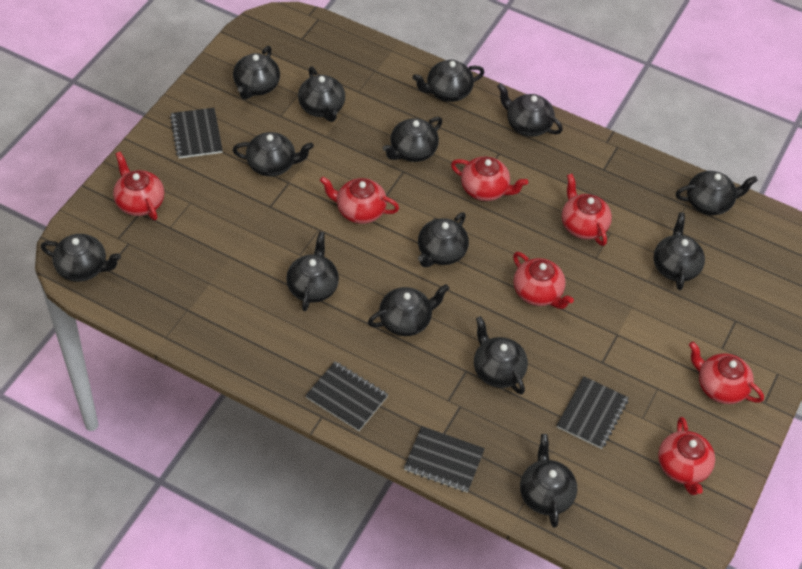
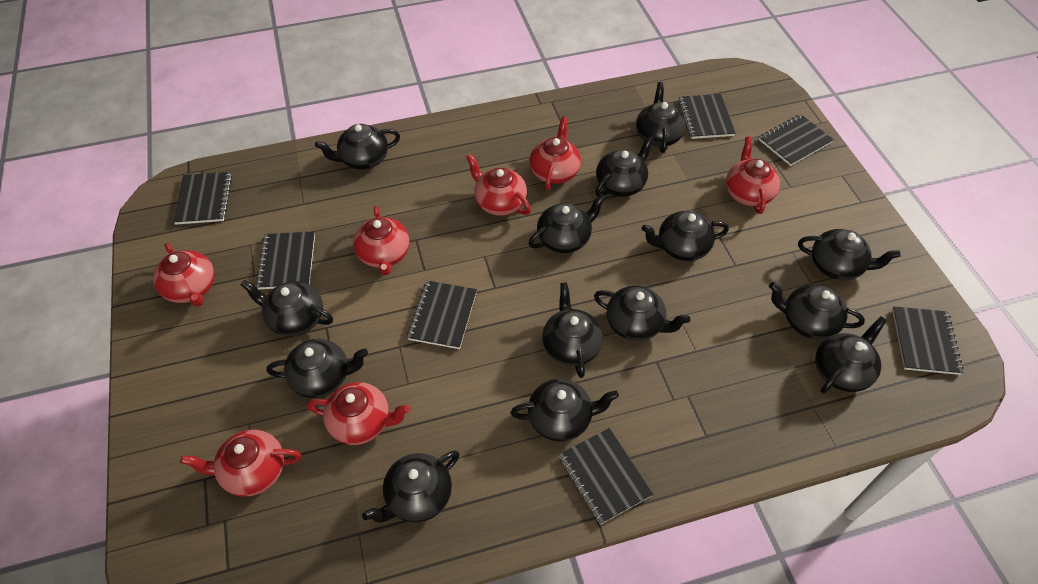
black notebook: 4 -> 7

